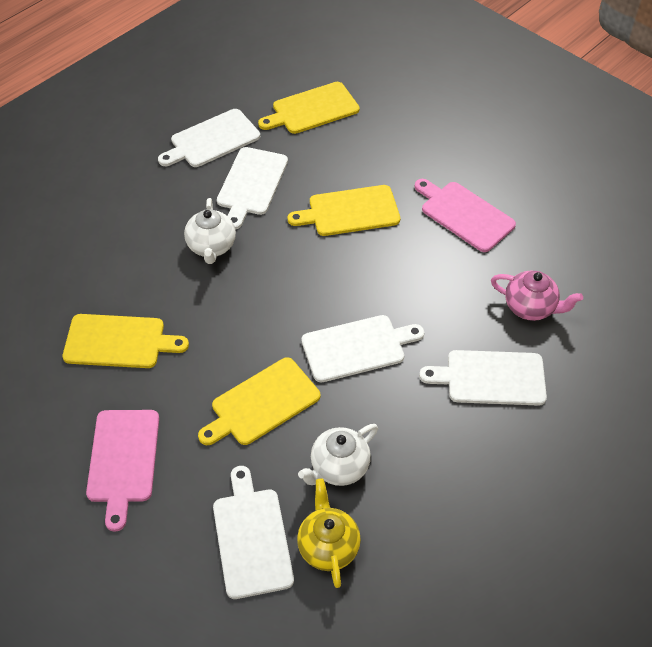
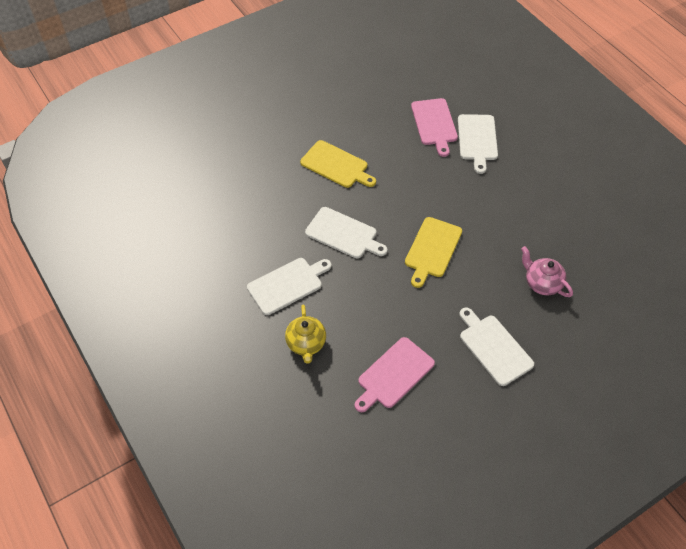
white cutting board: 5 -> 4
white teapot: 2 -> 0
yellow cutting board: 4 -> 2

